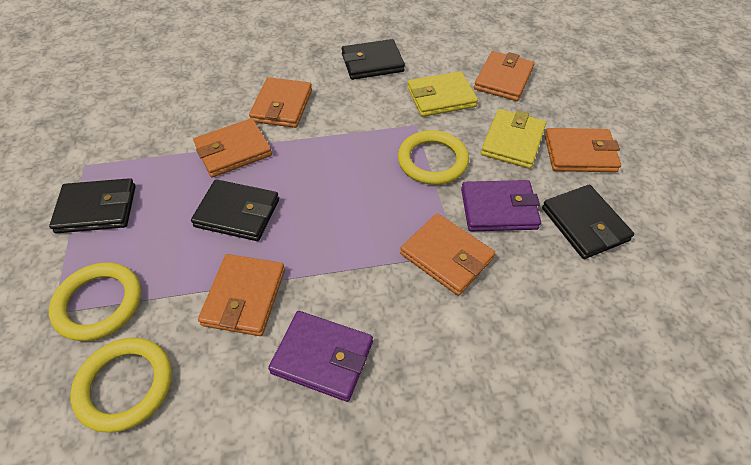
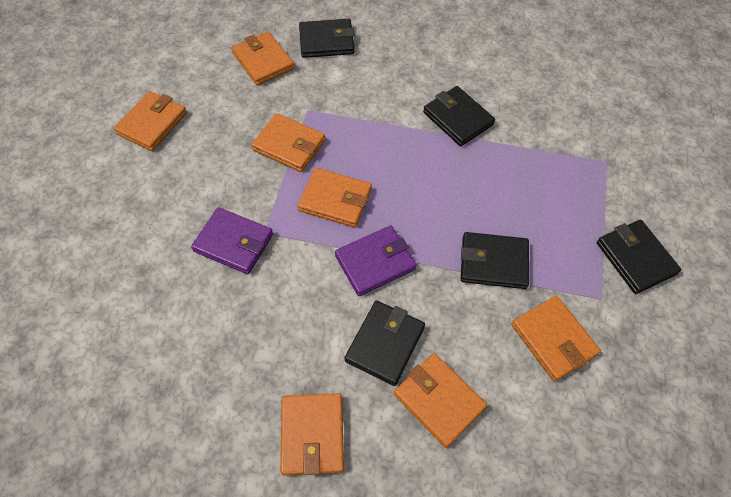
black wallet: 4 -> 5
orange wallet: 6 -> 7
yellow ring: 3 -> 0
yellow wallet: 2 -> 0

